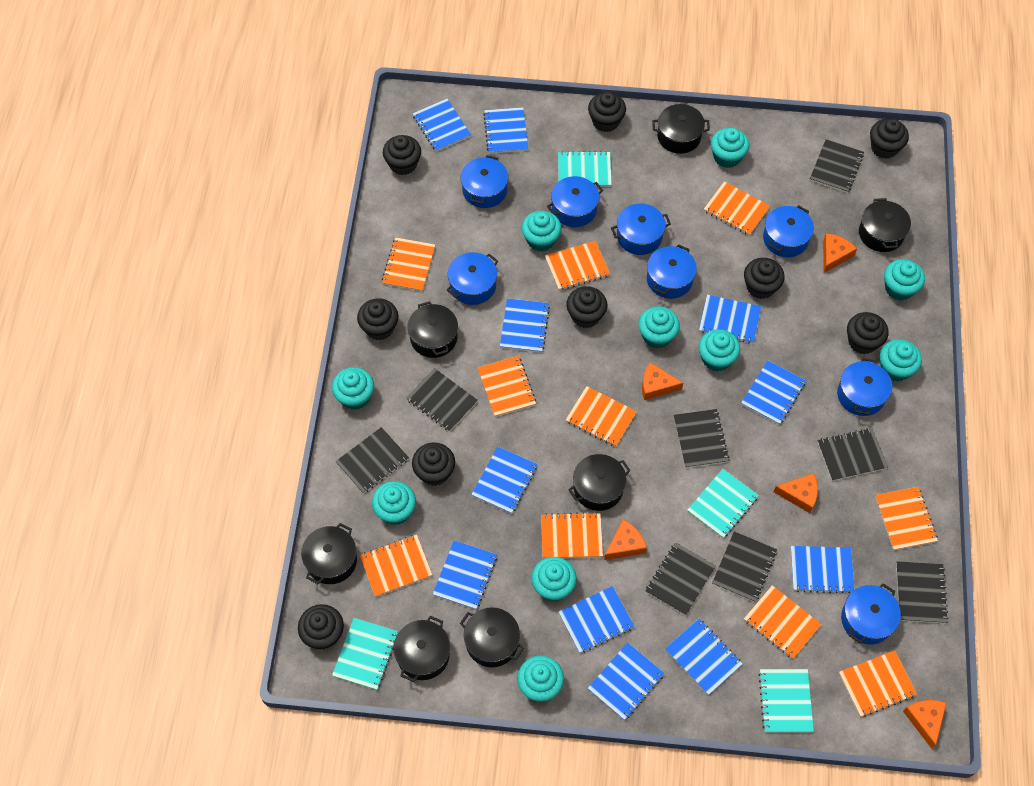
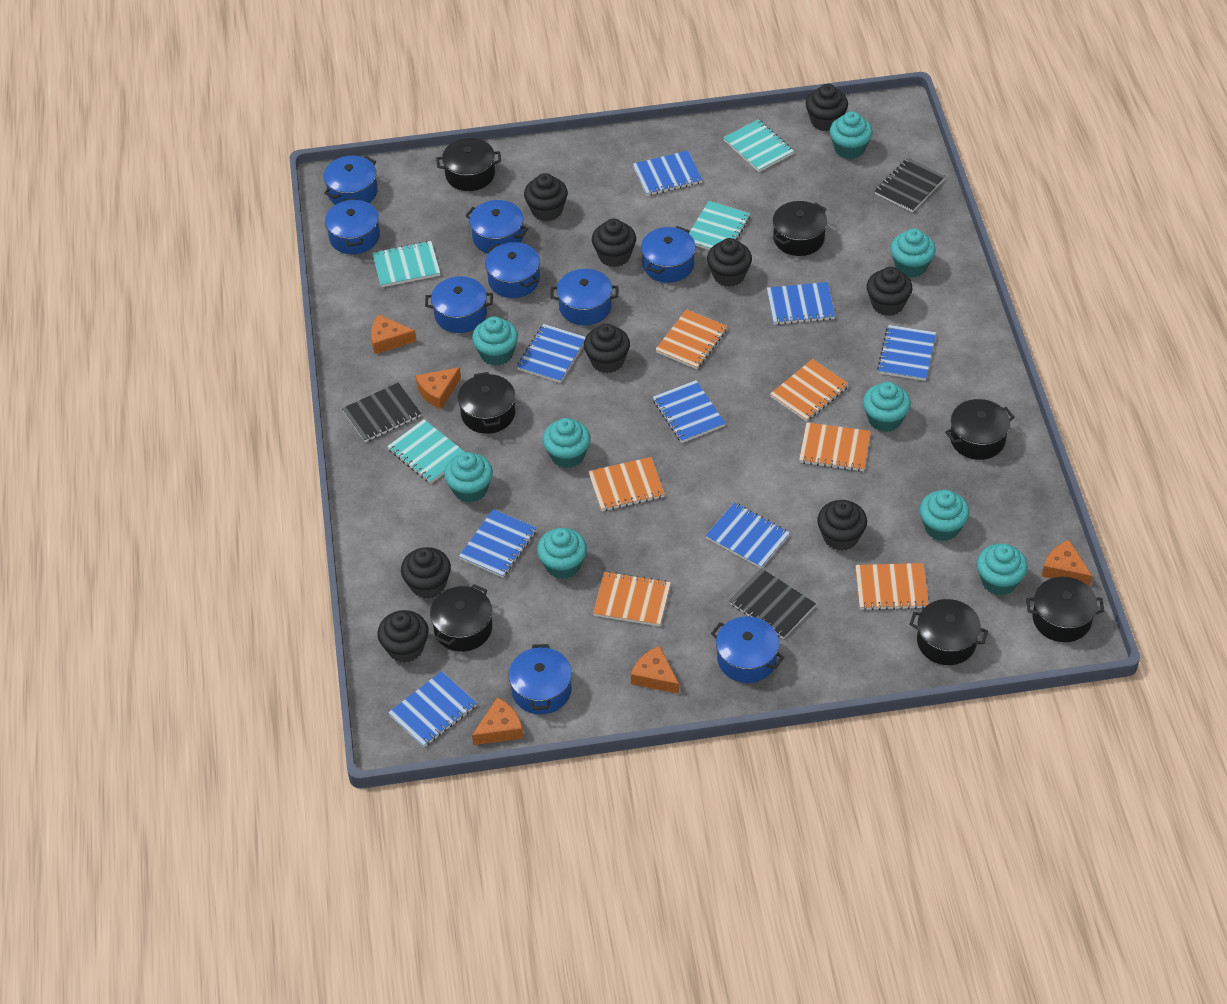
black notebook: 8 -> 3
blue notebook: 11 -> 8
blue pot: 8 -> 9
orange notebook: 10 -> 6
turquoise cupcake: 10 -> 9

